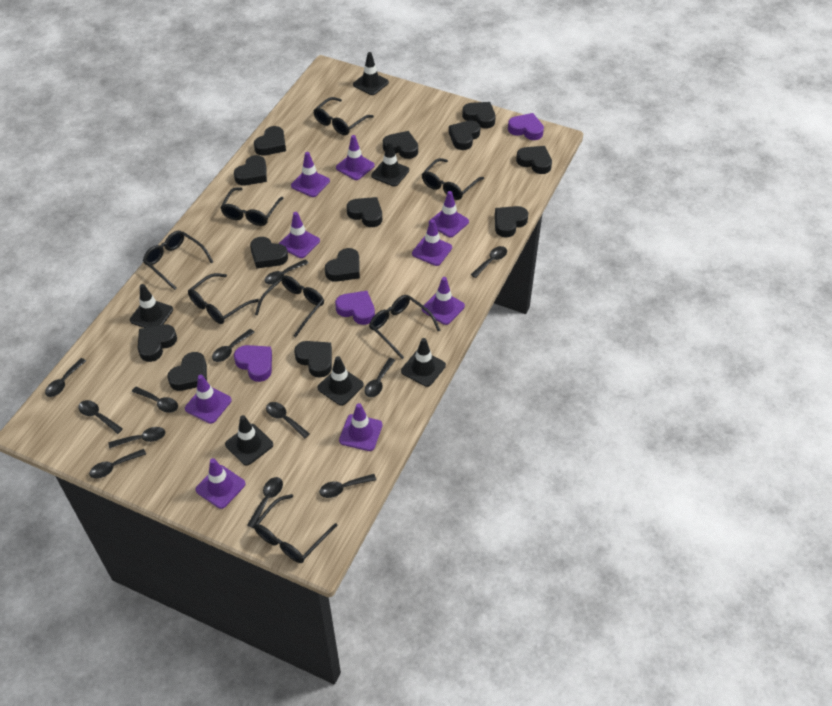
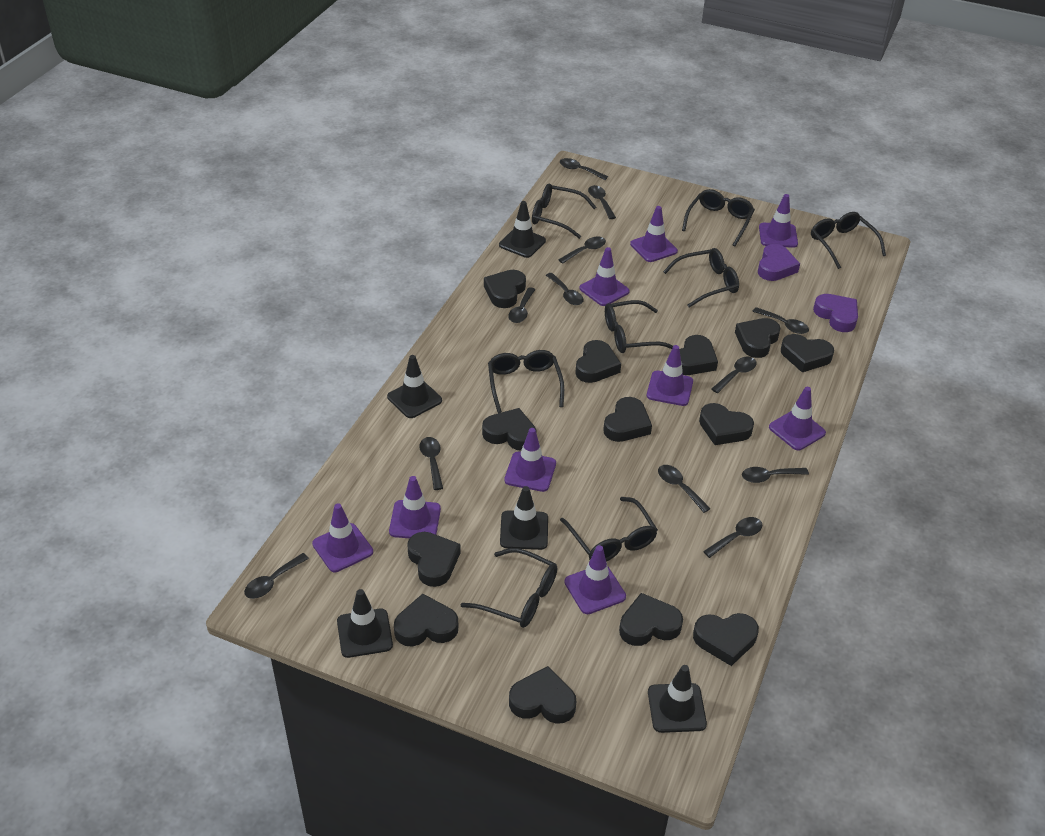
black traffic cone: 6 -> 5
purple heart: 3 -> 2

